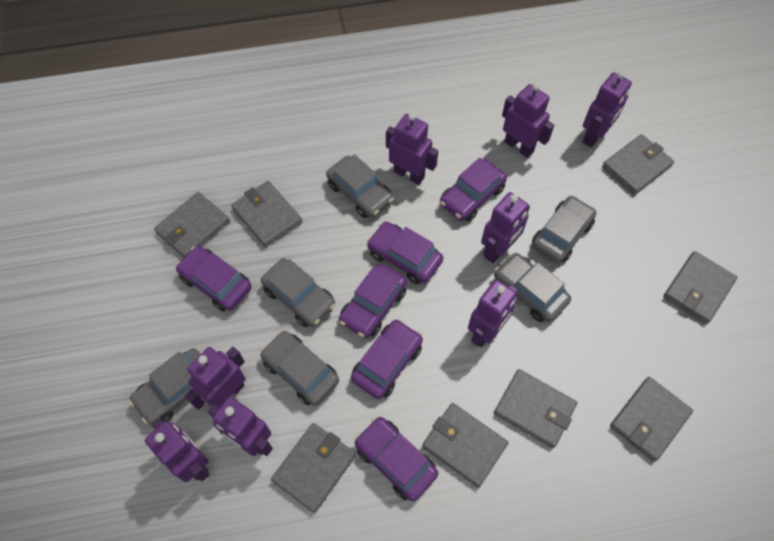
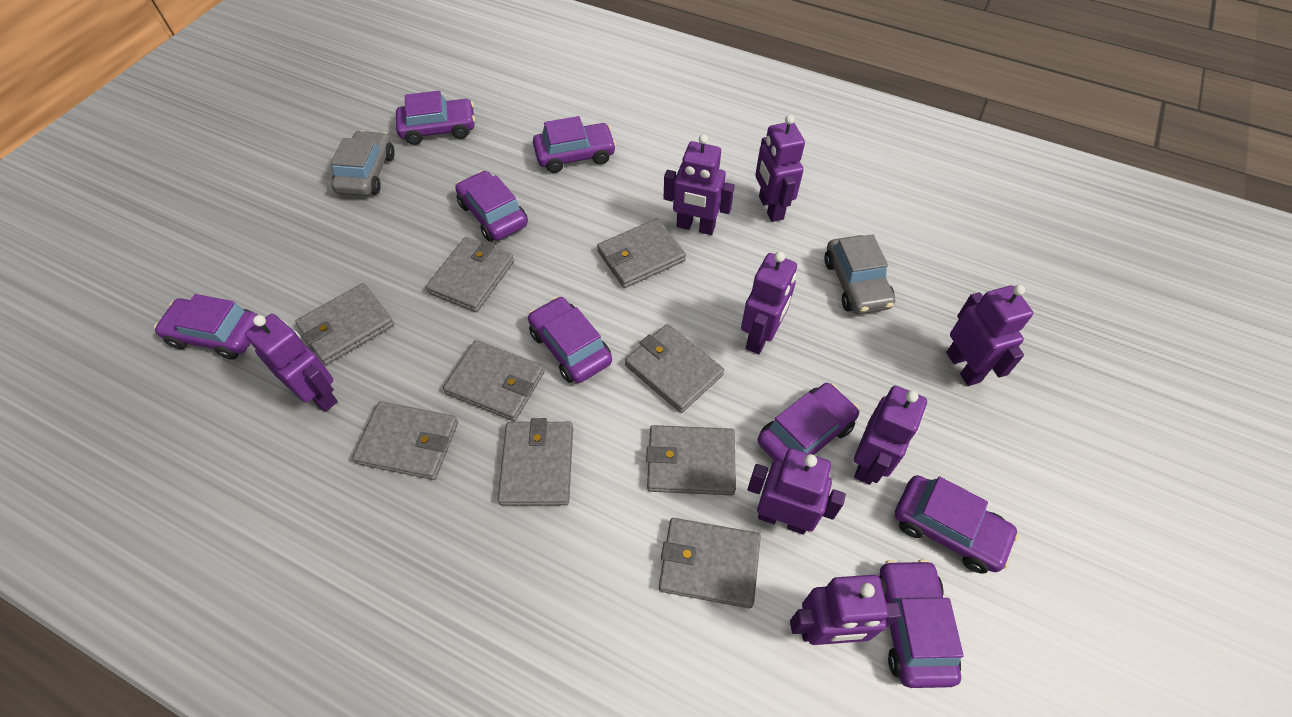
grey car: 6 -> 2
grey wallet: 8 -> 9
purple car: 6 -> 8

